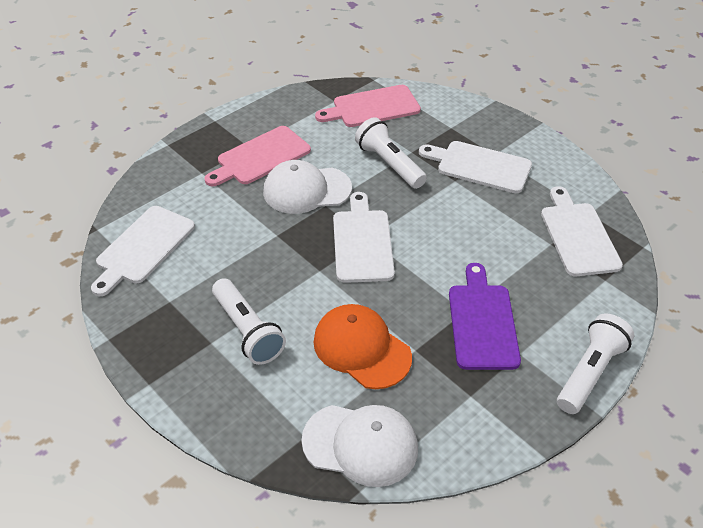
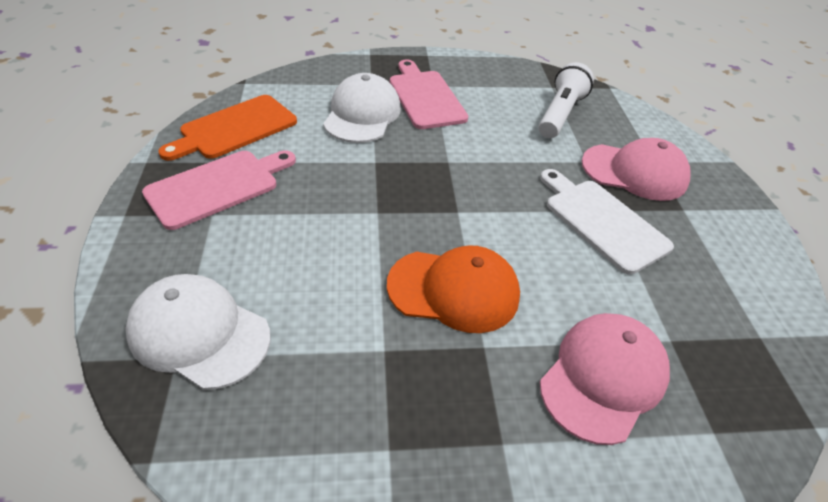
orange cutting board: 0 -> 1
pink cap: 0 -> 2
purple cutting board: 1 -> 0
white cutting board: 4 -> 1
white flashlight: 3 -> 1

